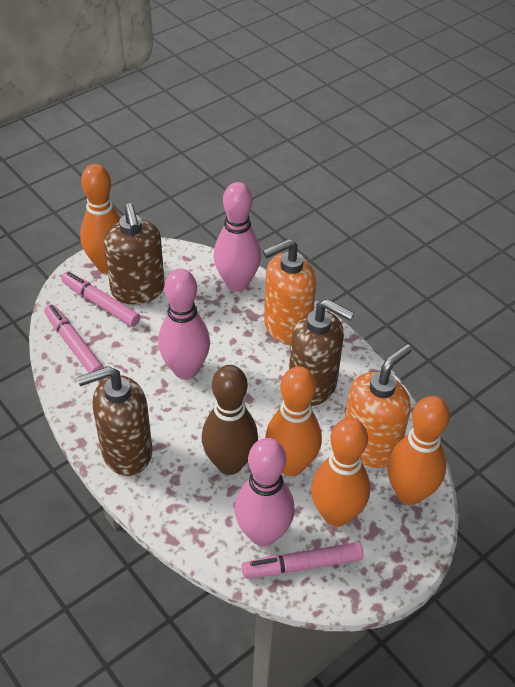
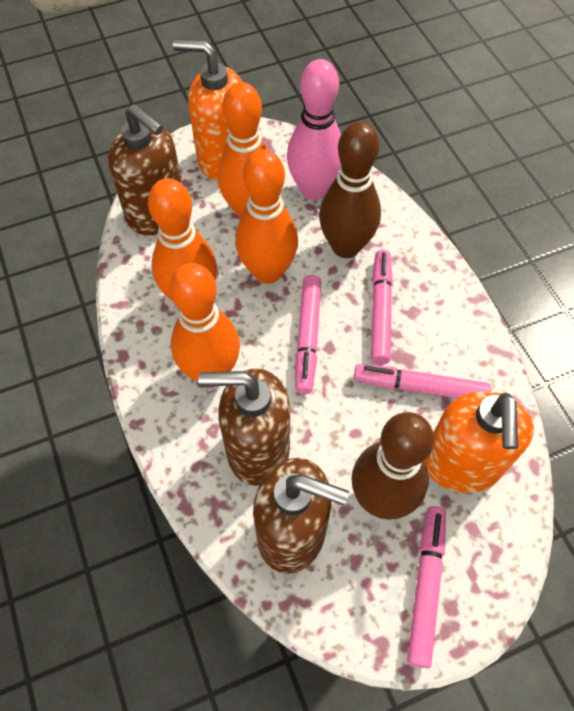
brown bowling pin: 1 -> 2
pink bowling pin: 3 -> 1
pink marker: 3 -> 4

